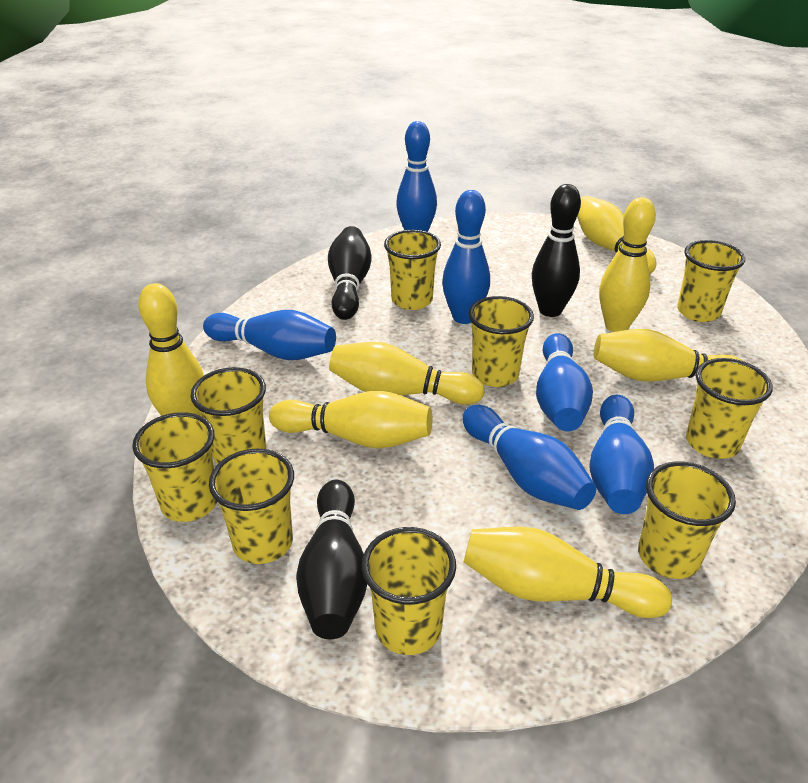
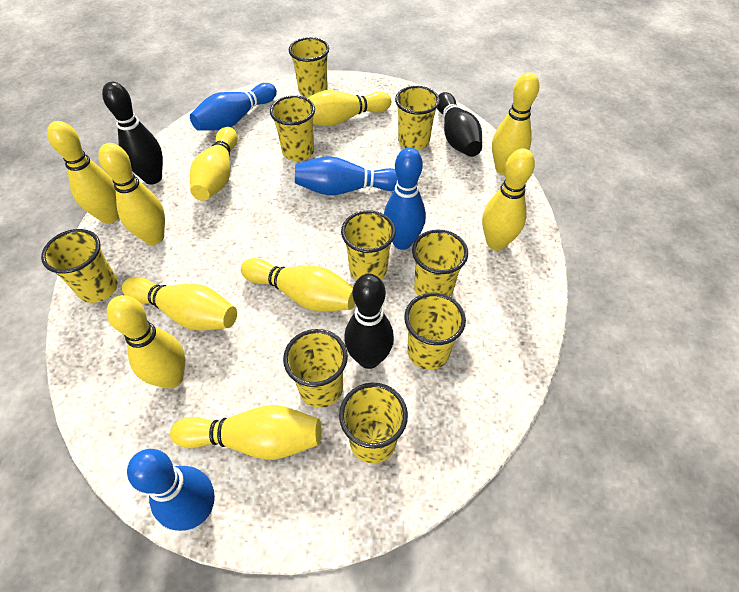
blue bowling pin: 6 -> 4
yellow bowling pin: 7 -> 10

